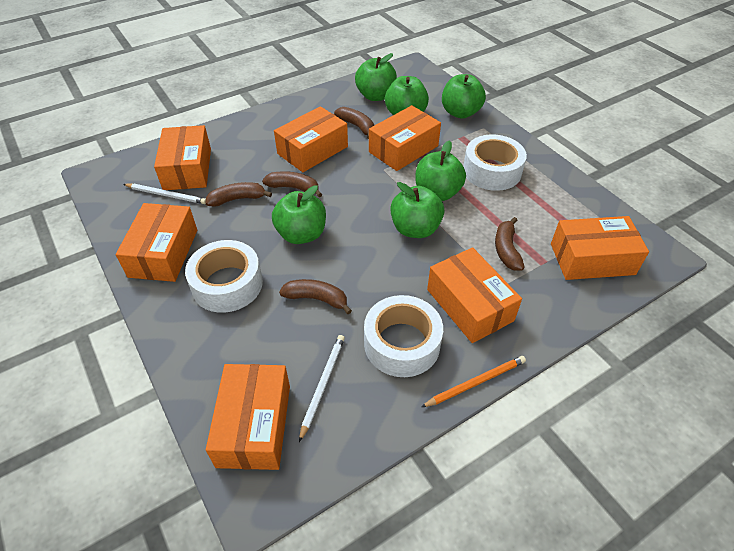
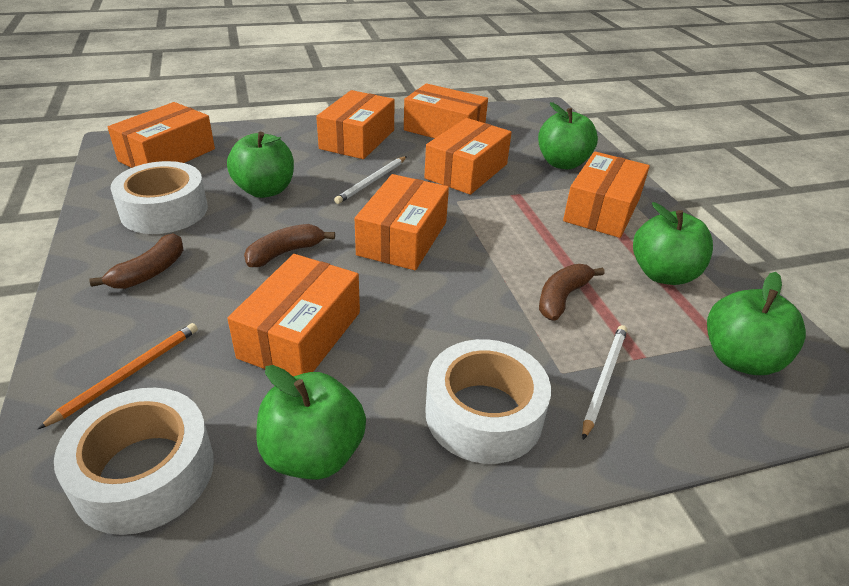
brown banana: 5 -> 3
green apple: 6 -> 5

